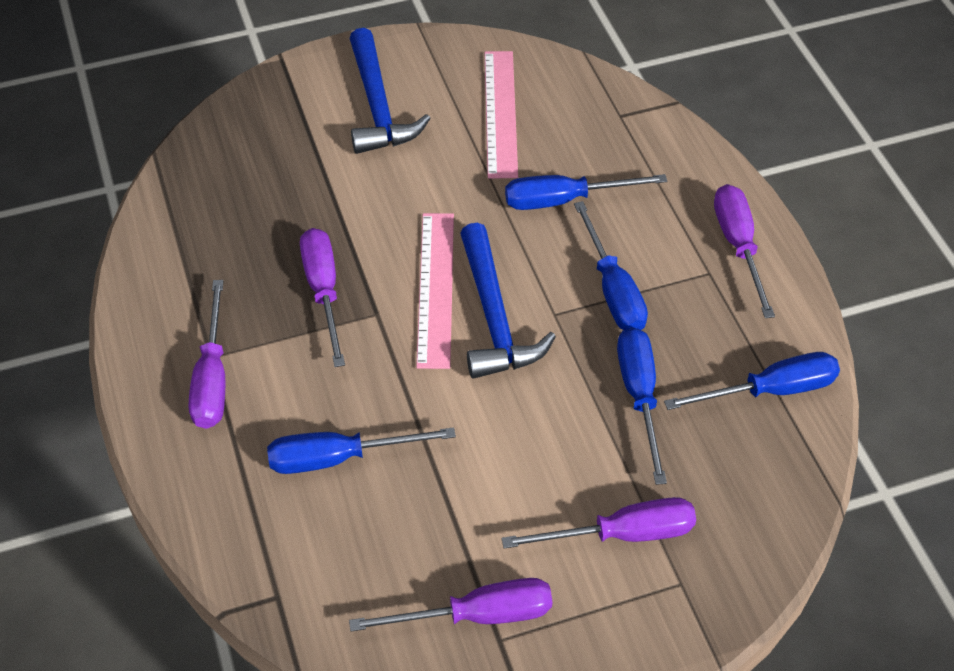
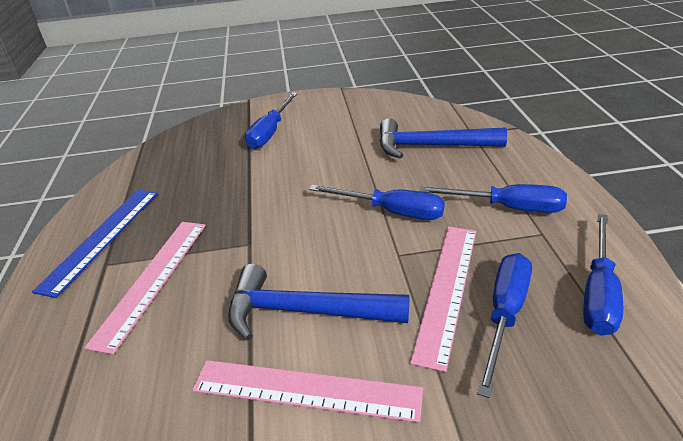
blue ruler: 0 -> 1
pink ruler: 2 -> 3
purple screwdriver: 5 -> 0

